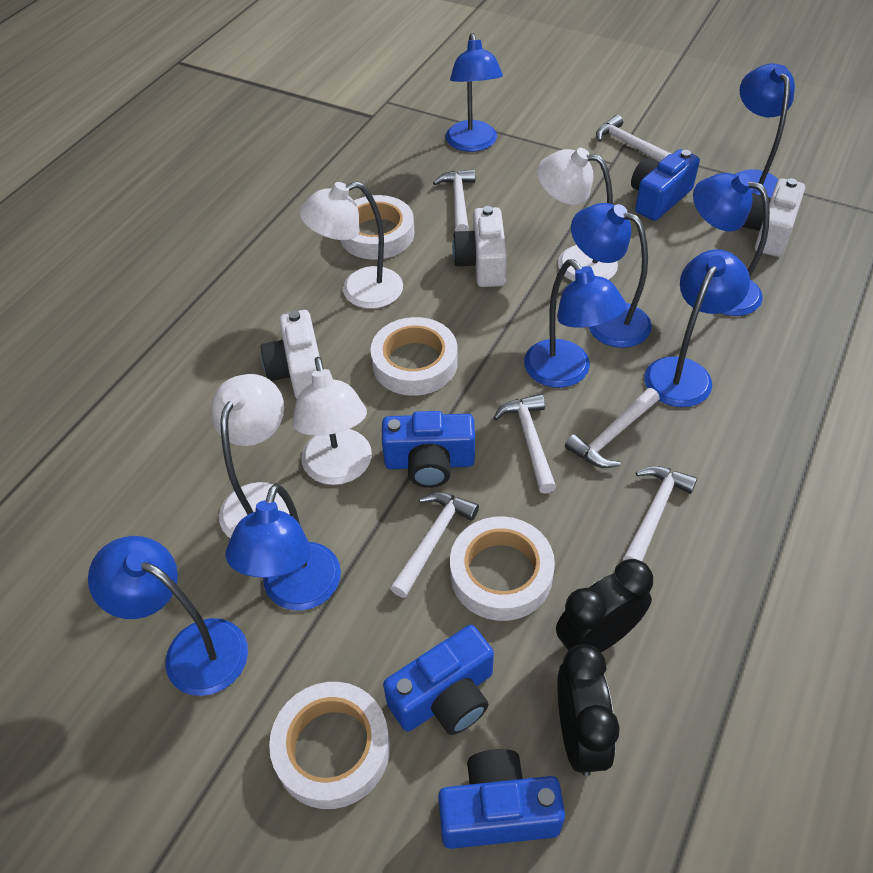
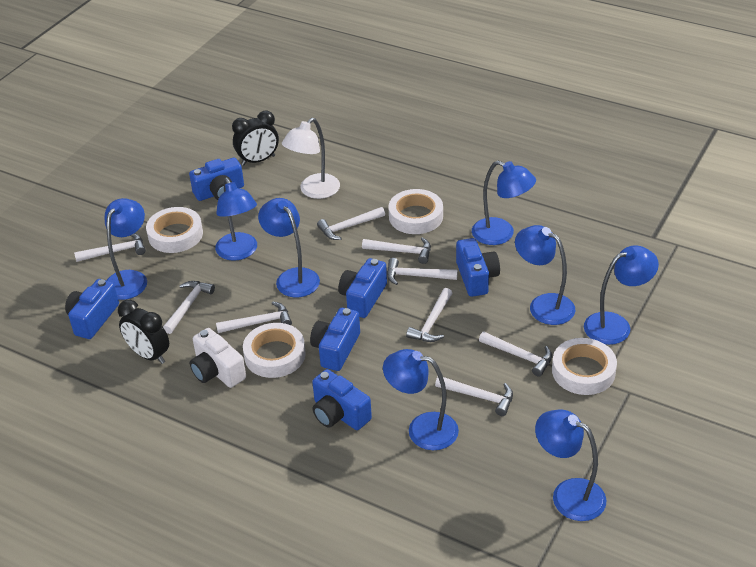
blue camera: 4 -> 6
white camera: 3 -> 1
white hammer: 6 -> 9
white lamp: 4 -> 1

